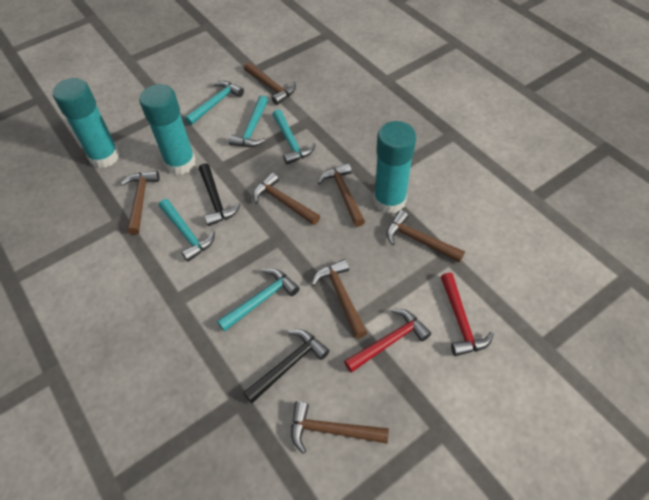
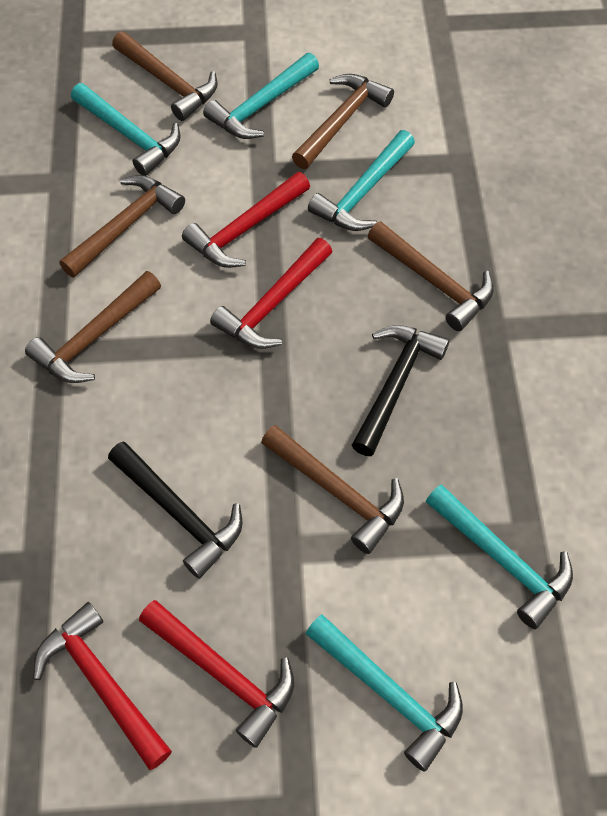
brown hammer: 7 -> 6
red hammer: 2 -> 4
turquoise glue stick: 3 -> 0

